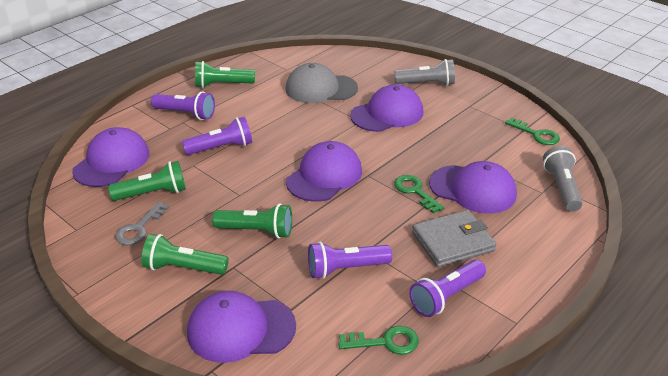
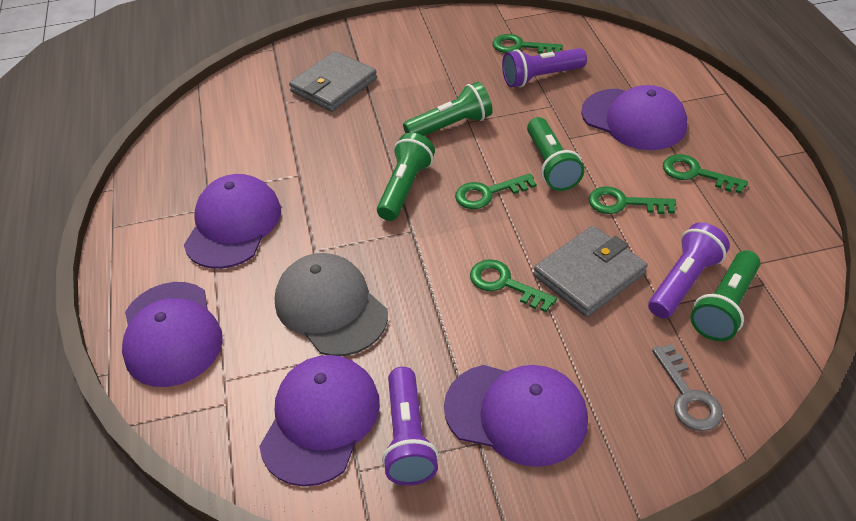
green key: 3 -> 5
grey flashlight: 2 -> 0
grey wallet: 1 -> 2
purple flashlight: 4 -> 3

